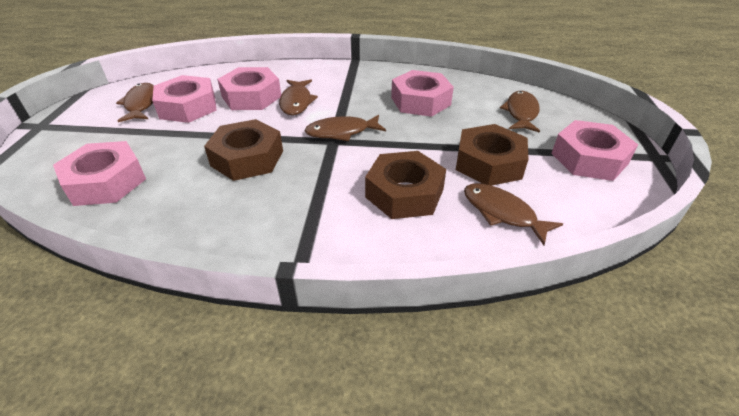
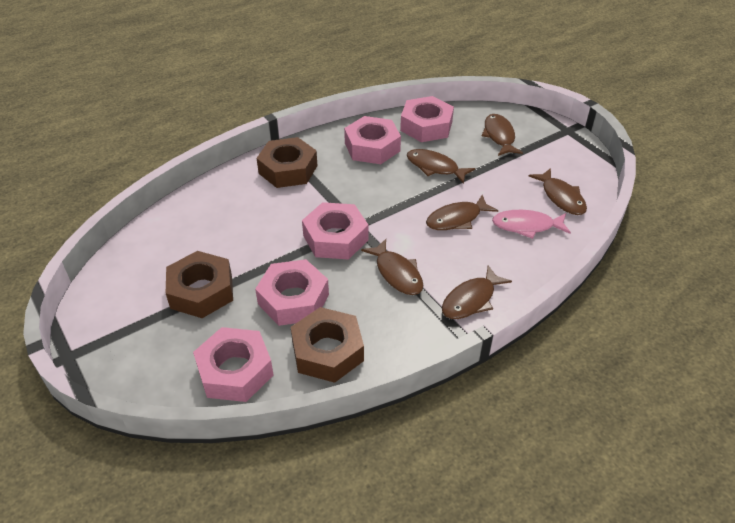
brown fish: 5 -> 6
pink fish: 0 -> 1

